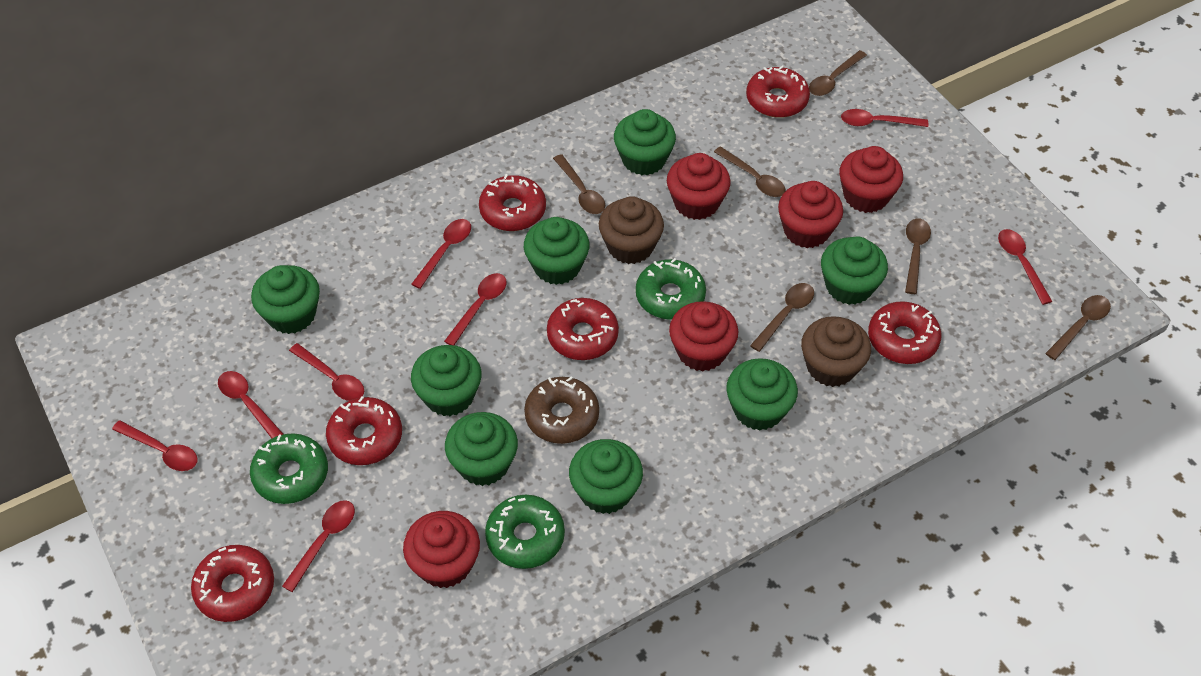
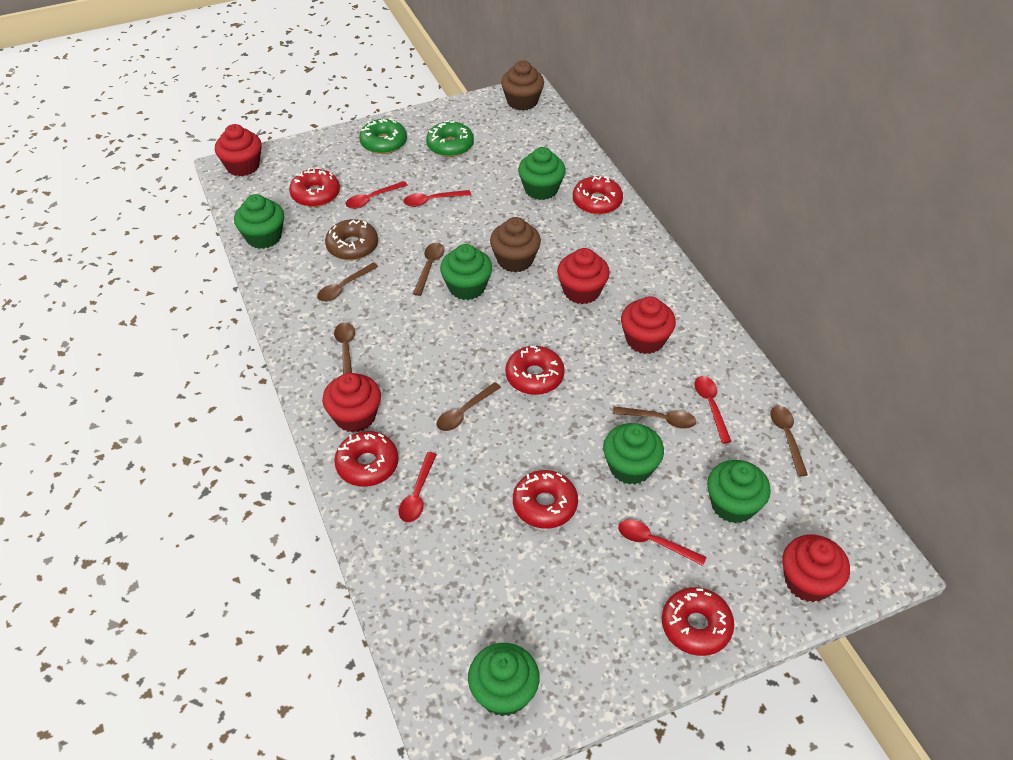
green cupcake: 8 -> 6
green donut: 3 -> 2
red spoon: 8 -> 5

